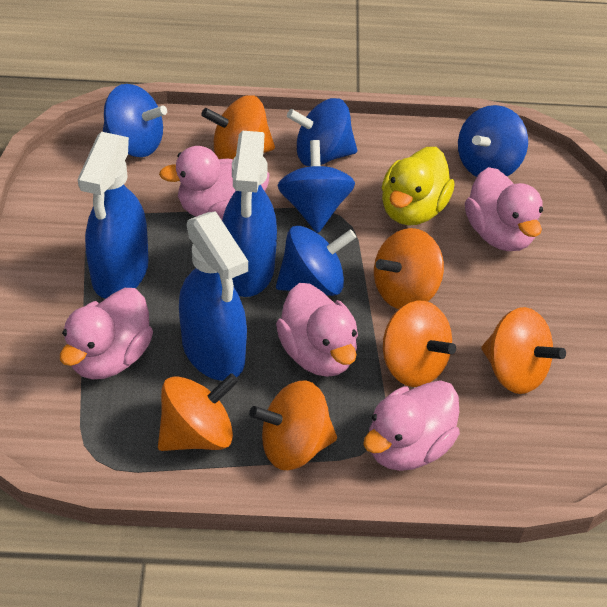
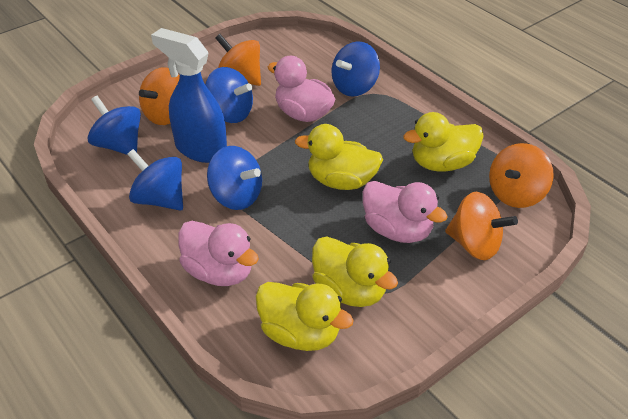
blue spray bottle: 3 -> 1
orange spinning top: 6 -> 4
pink duck: 5 -> 3
yellow duck: 1 -> 4

